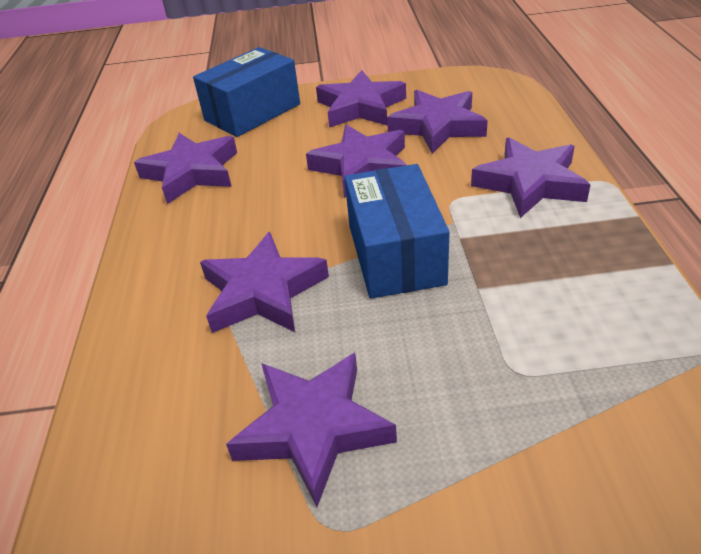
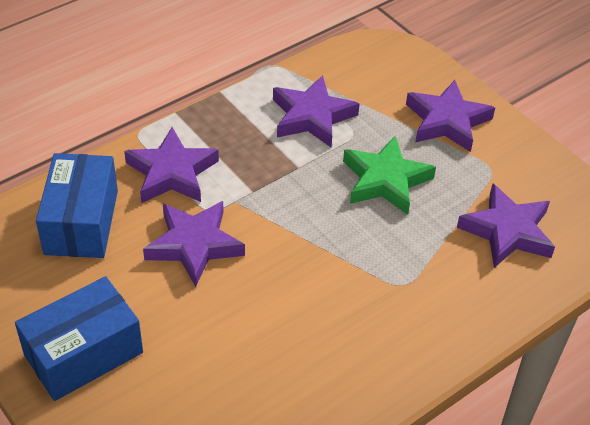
green star: 0 -> 1
purple star: 7 -> 5

